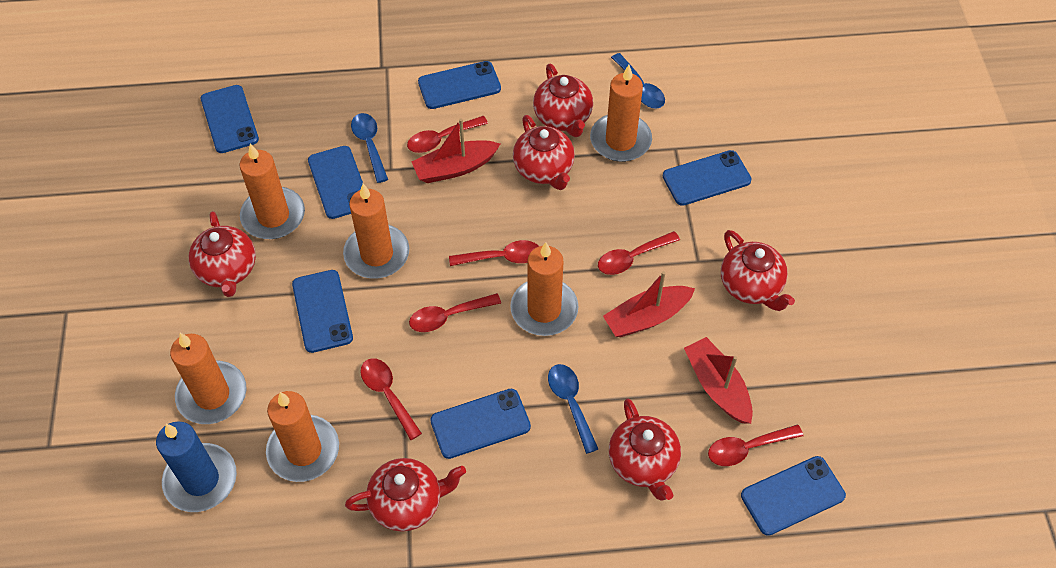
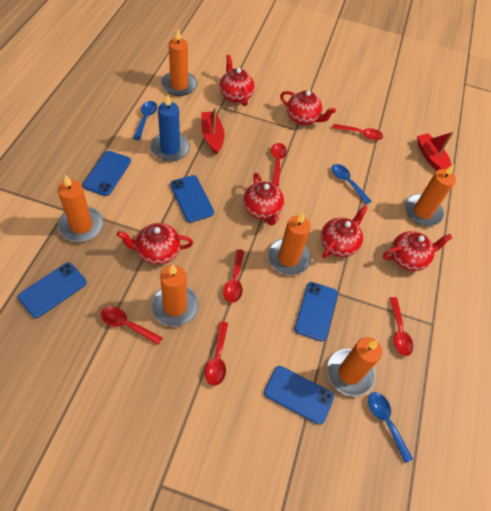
blue phone: 7 -> 5
red boat: 3 -> 2

